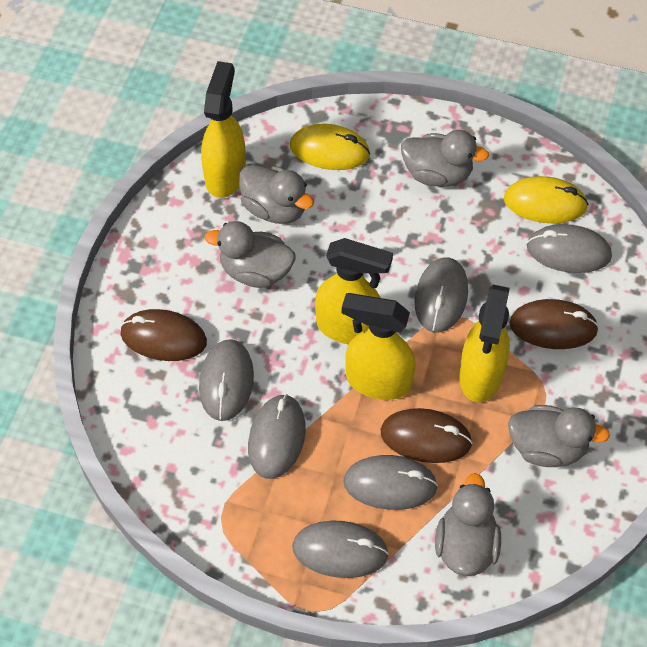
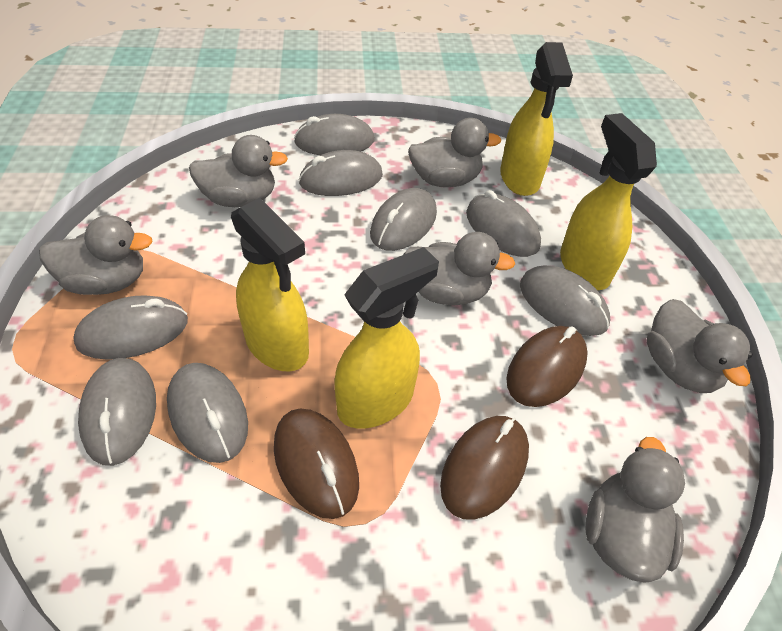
grey duck: 5 -> 6
grey mouse: 6 -> 8
yellow mouse: 2 -> 0

